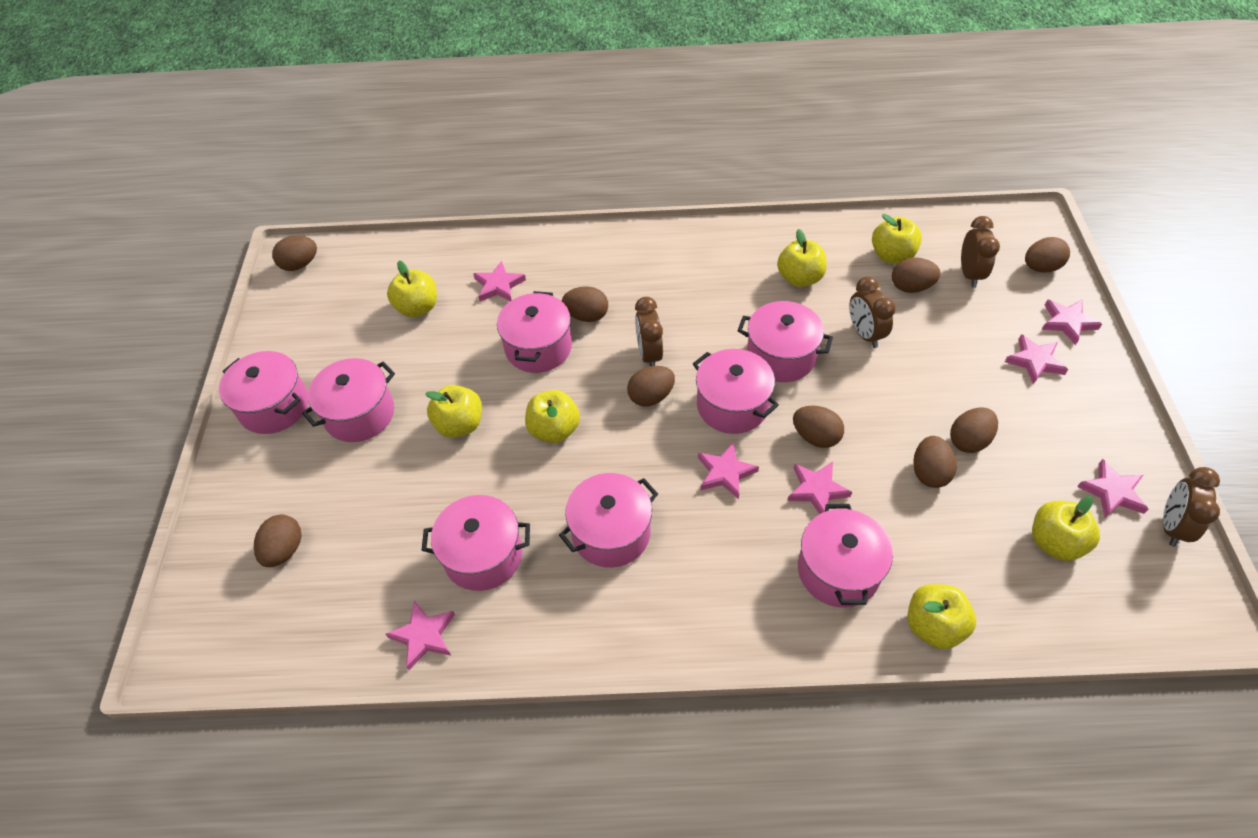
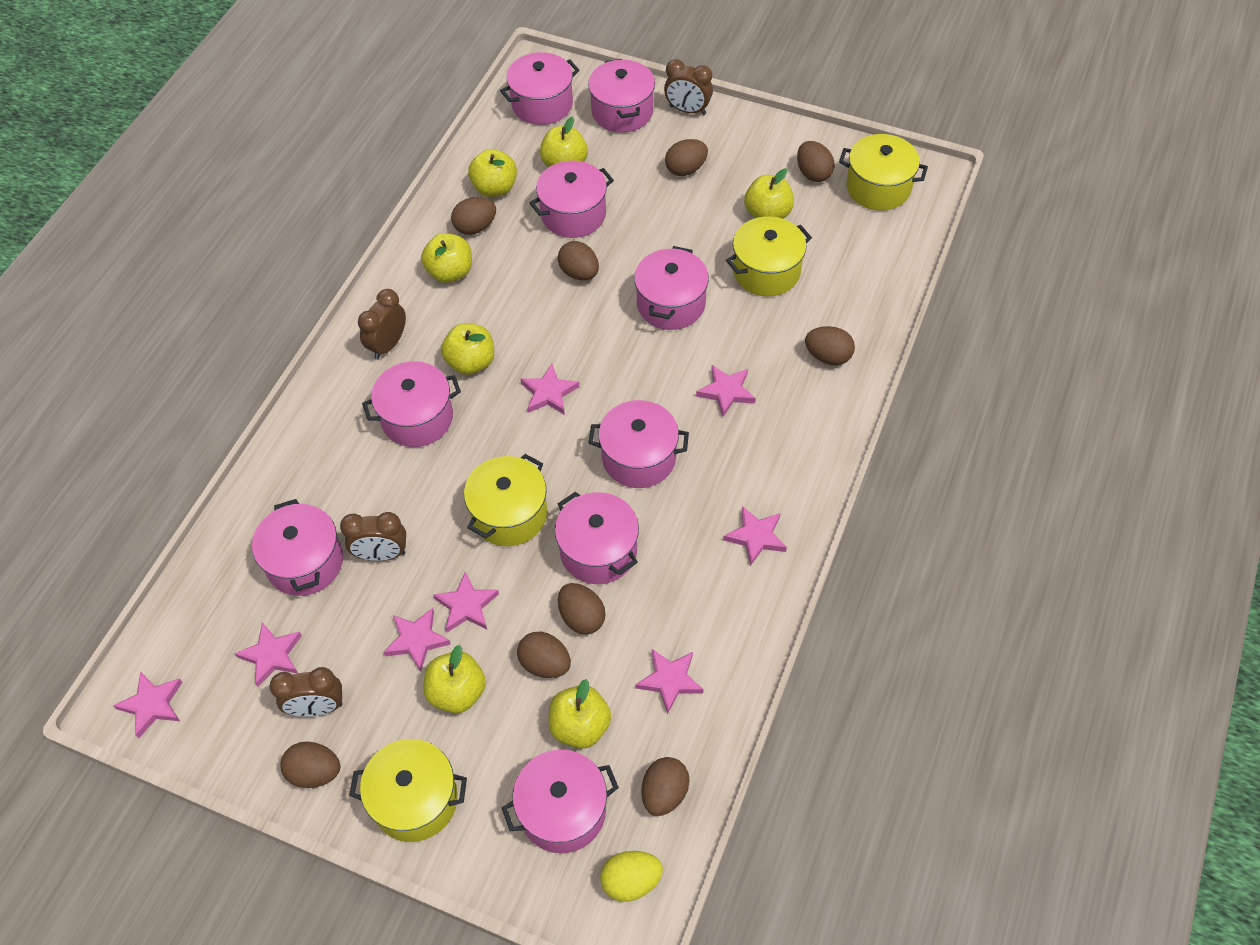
pink pot: 8 -> 9
pink star: 7 -> 8
yellow egg: 0 -> 1
yellow pot: 0 -> 4

